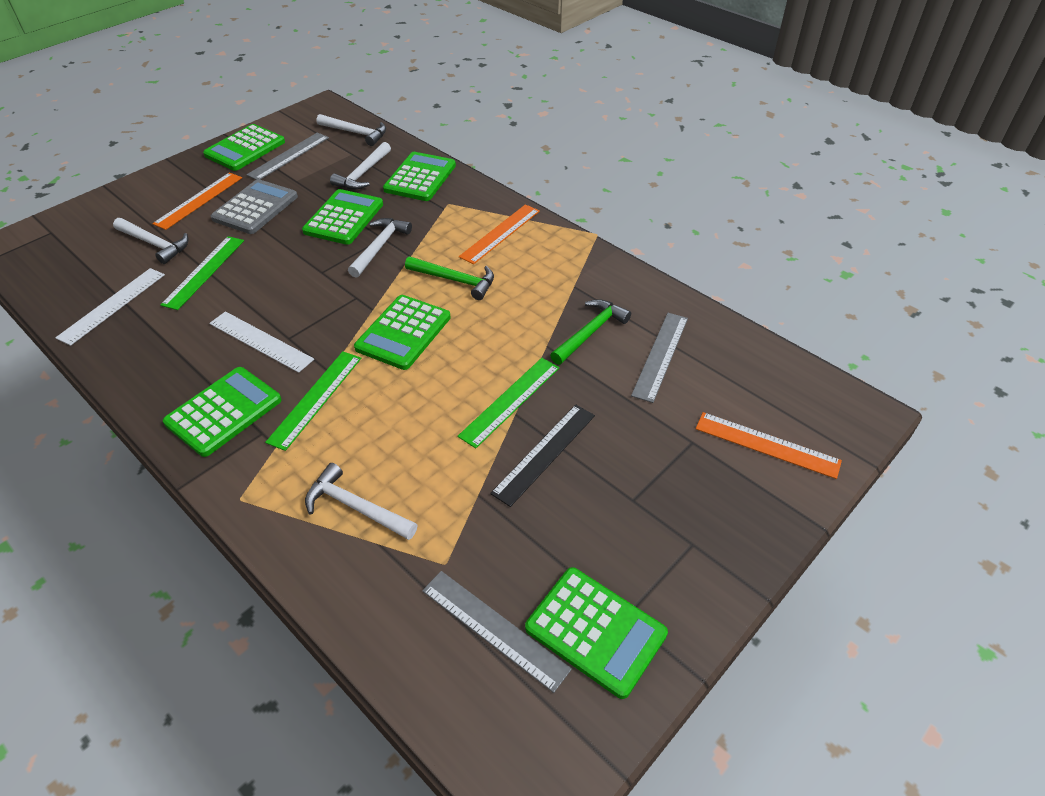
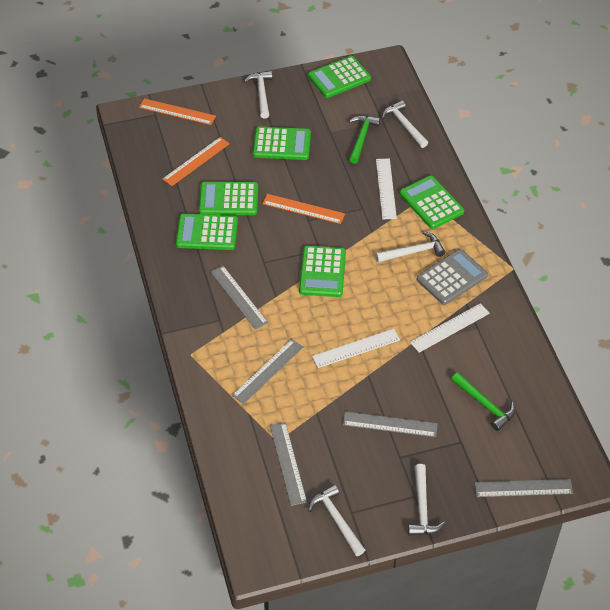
black ruler: 1 -> 0
green ruler: 3 -> 0
grey ruler: 3 -> 5
white ruler: 2 -> 3

